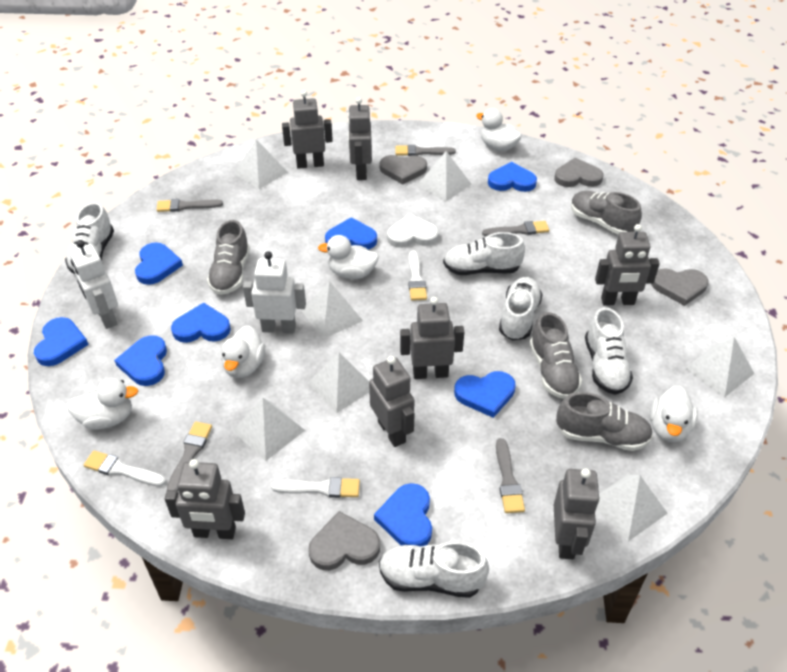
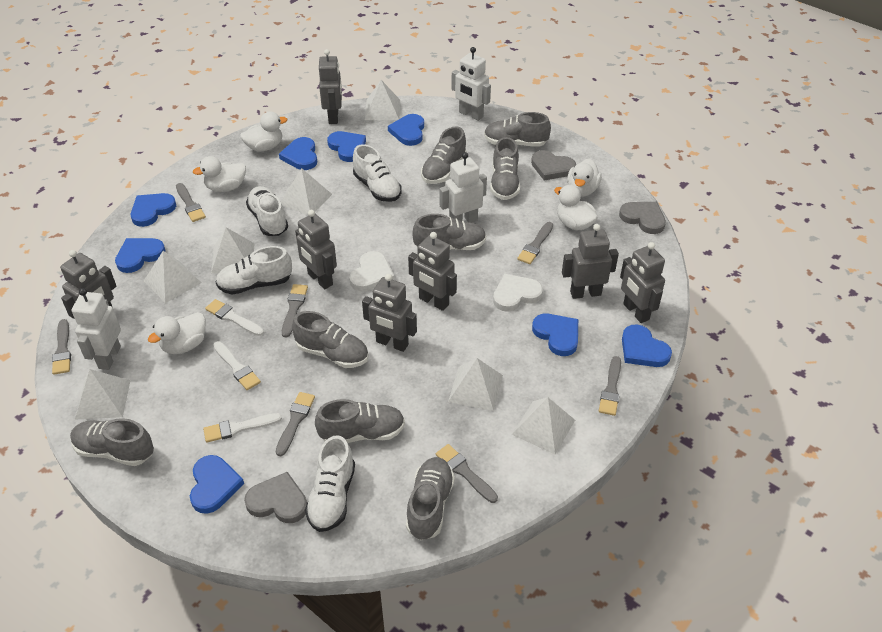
grey brush: 5 -> 7
grey heart: 4 -> 3
grey shoe: 4 -> 8
white heart: 1 -> 2
white robot: 2 -> 3
white shoe: 5 -> 4

